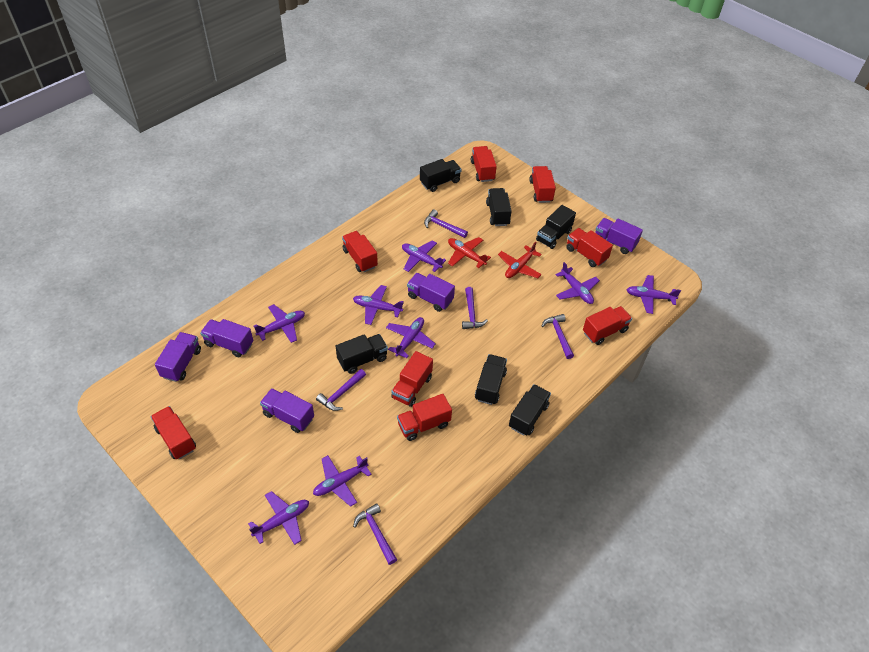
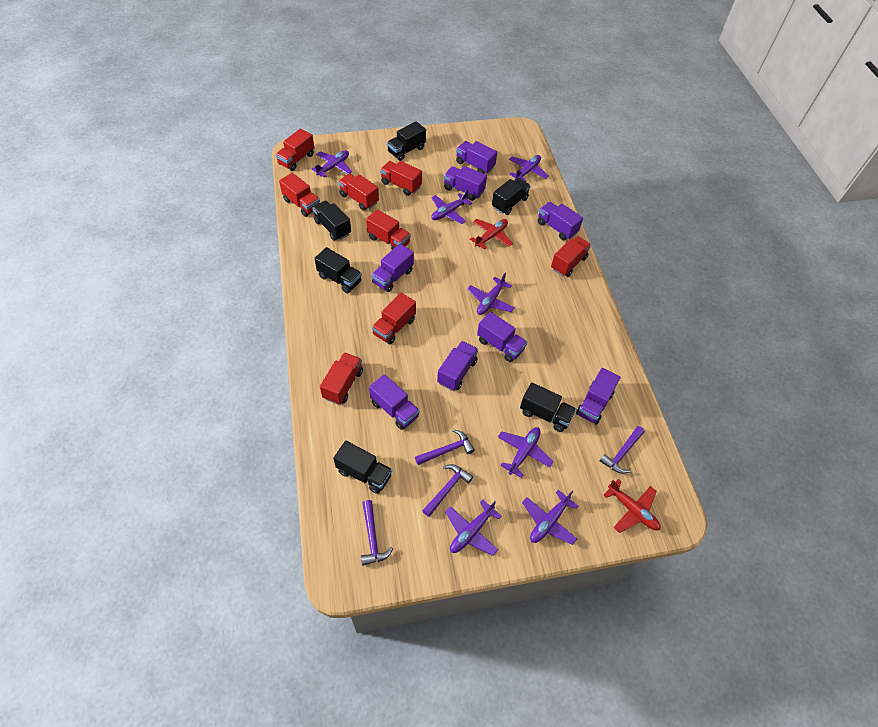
purple hammer: 5 -> 4
purple plane: 8 -> 7
purple truck: 5 -> 8

